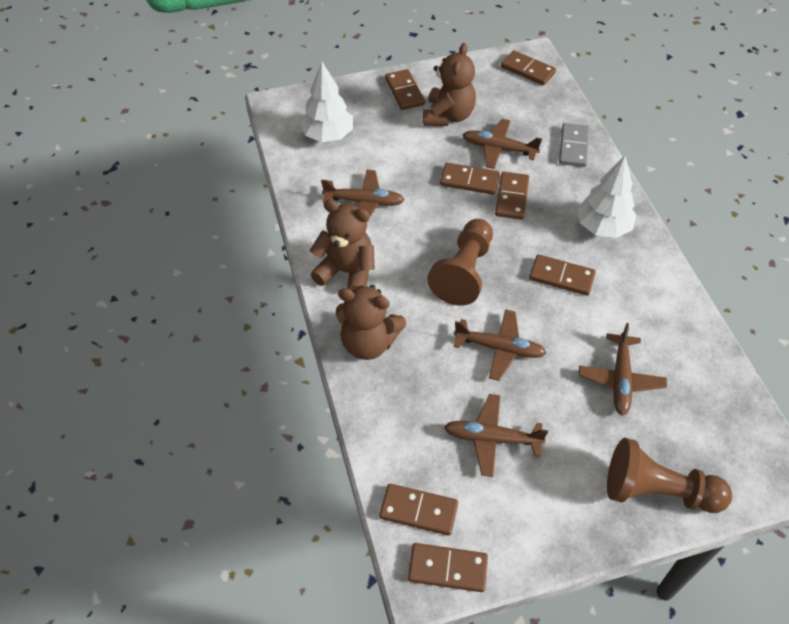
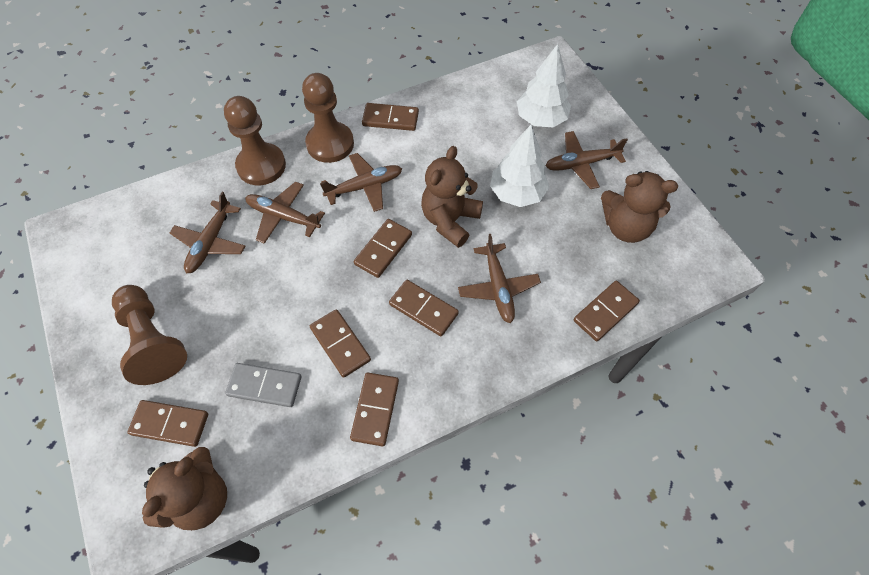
brown pawn: 2 -> 3

